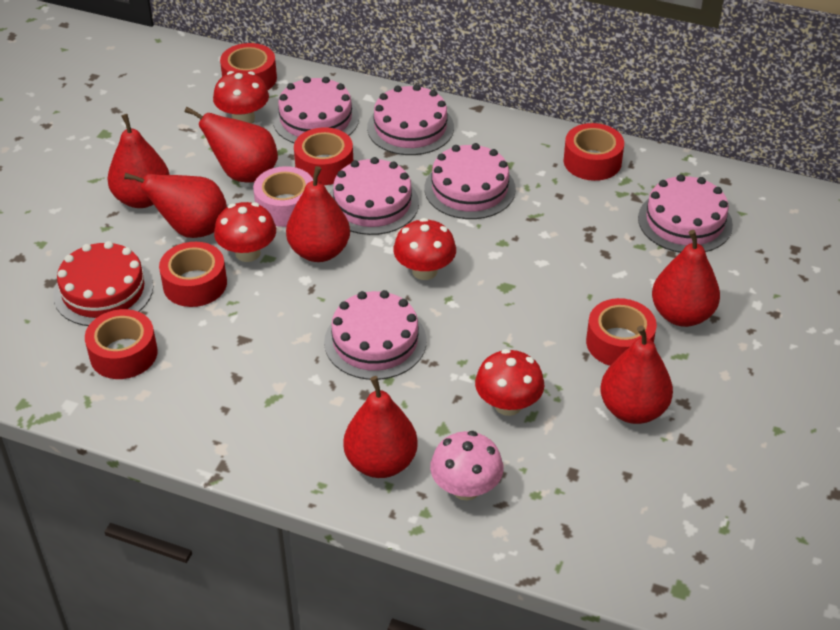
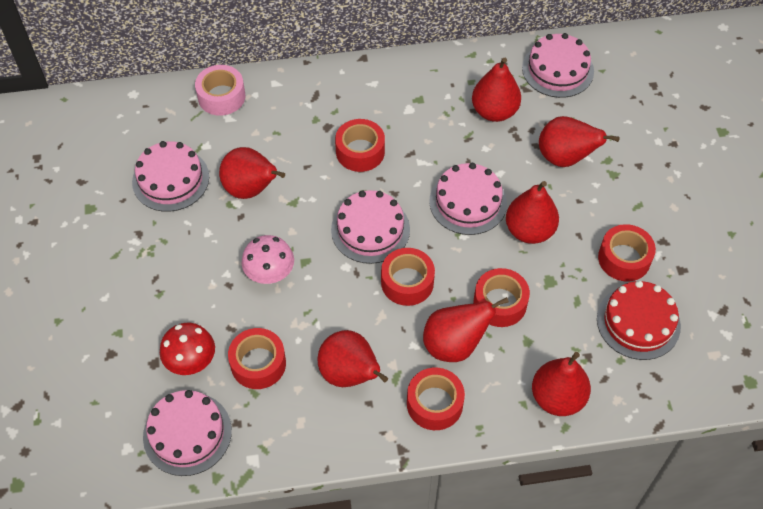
pink cake: 6 -> 5
red mushroom: 4 -> 1

